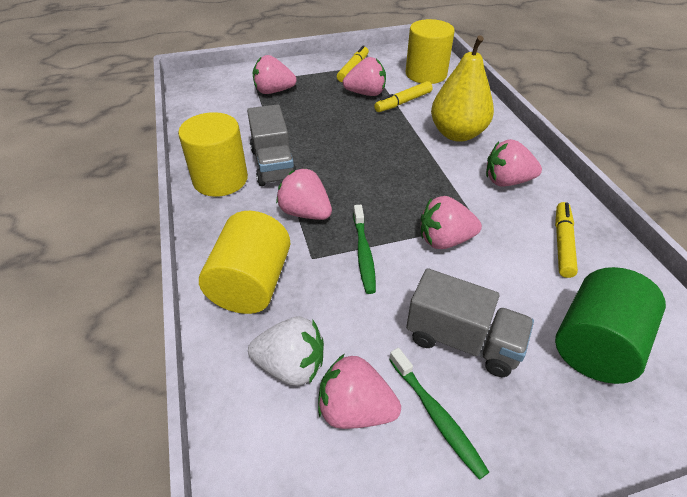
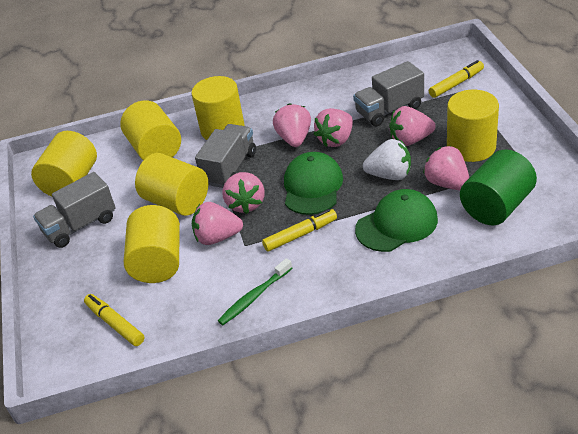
green cap: 0 -> 2
green toothbrush: 2 -> 1
grey truck: 2 -> 3
yellow cylinder: 3 -> 6
yellow pear: 1 -> 0

